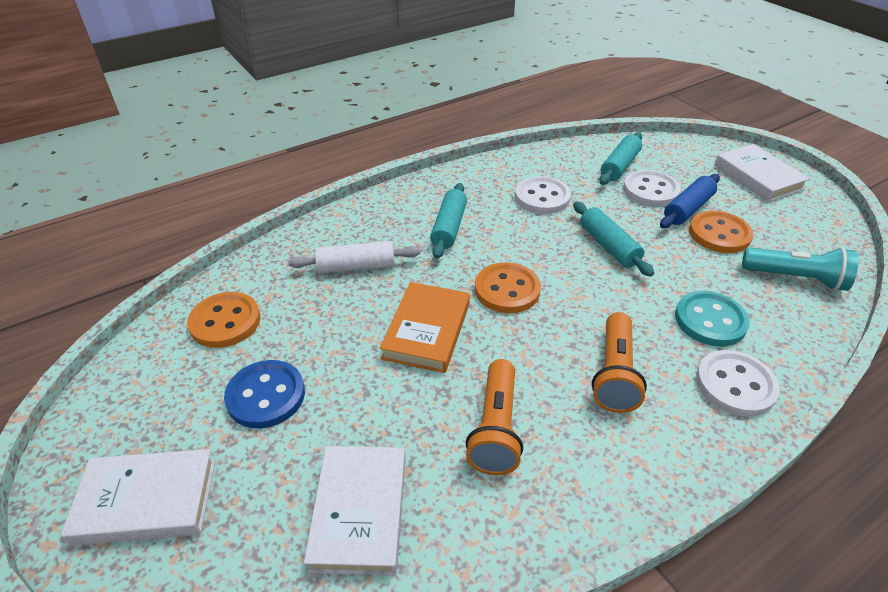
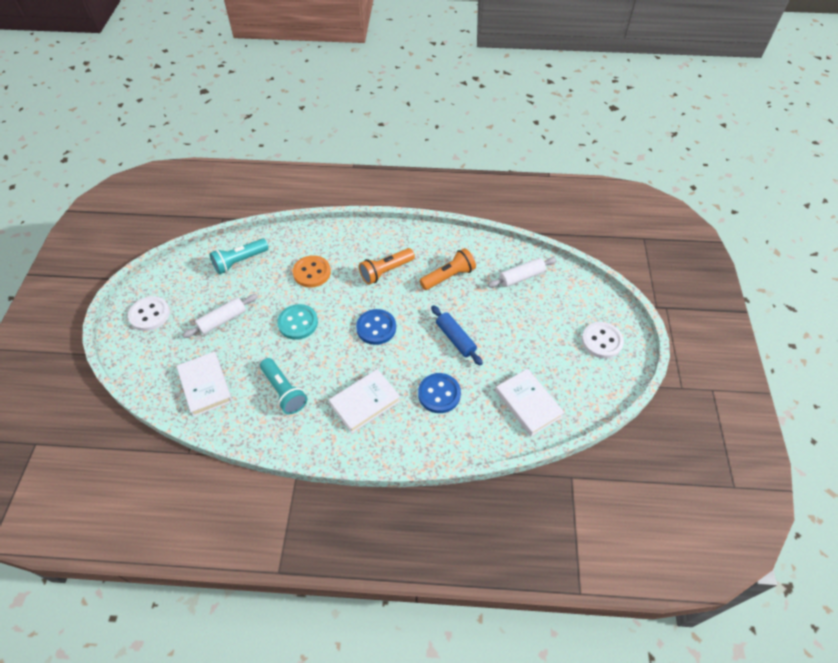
blue button: 1 -> 2
orange book: 1 -> 0
orange button: 3 -> 1
turquoise flashlight: 1 -> 2
turquoise rolling pin: 3 -> 0
white button: 3 -> 2
white rolling pin: 1 -> 2

